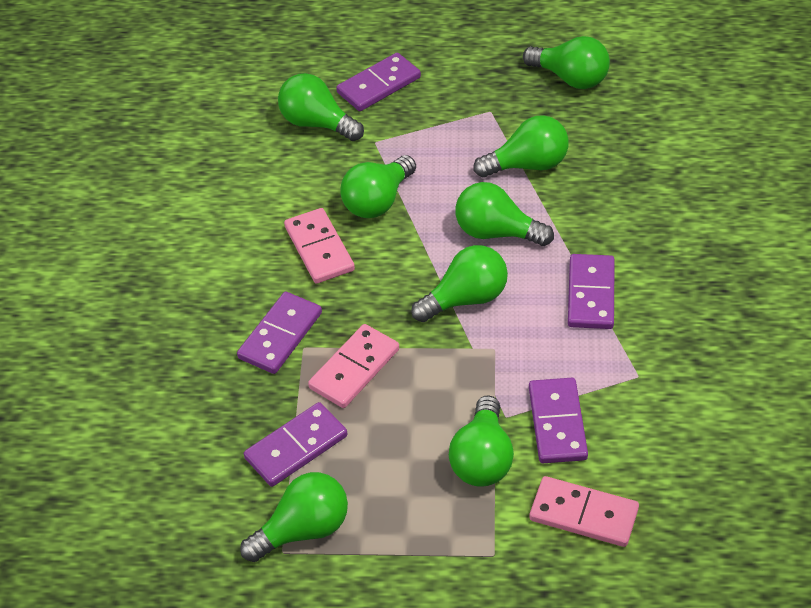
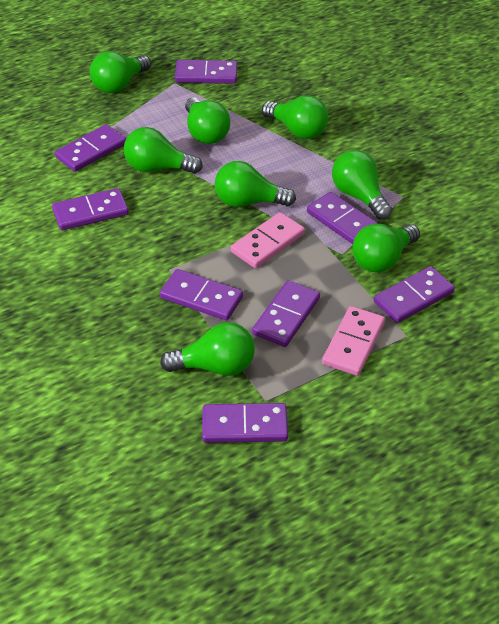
pink domino: 3 -> 2
purple domino: 5 -> 8

